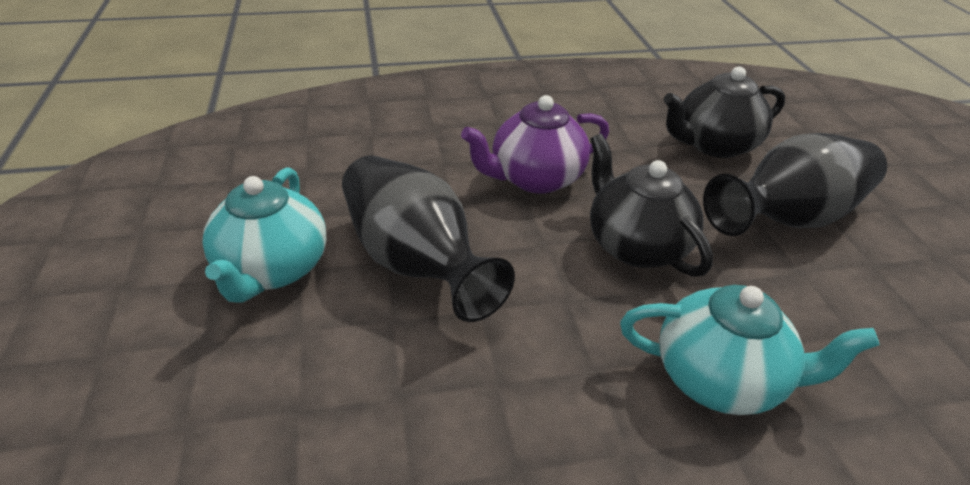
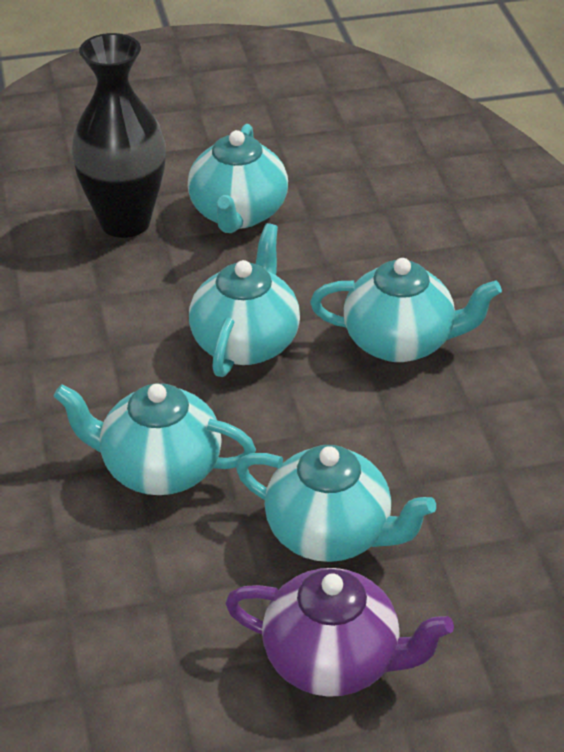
black teapot: 2 -> 0
black vase: 2 -> 1
turquoise teapot: 2 -> 5

